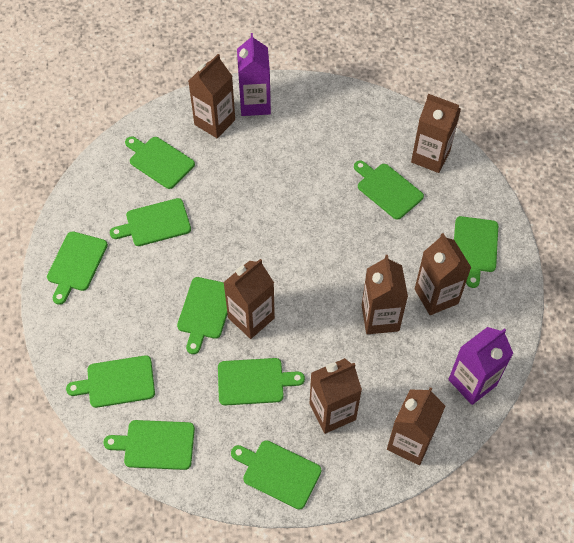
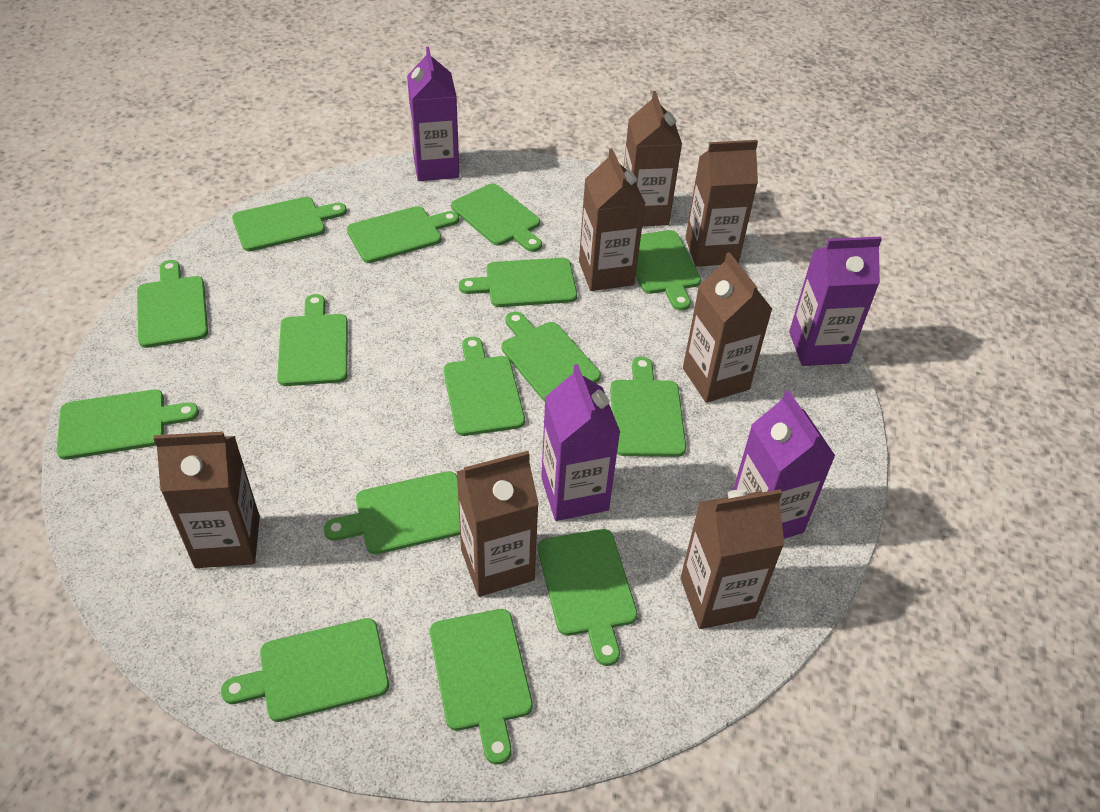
green cutting board: 10 -> 15
purple carton: 2 -> 4

